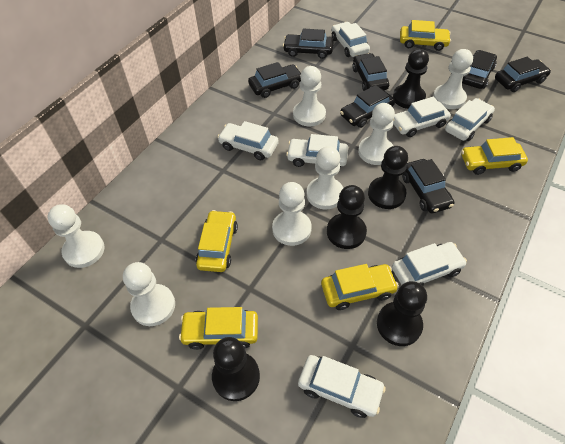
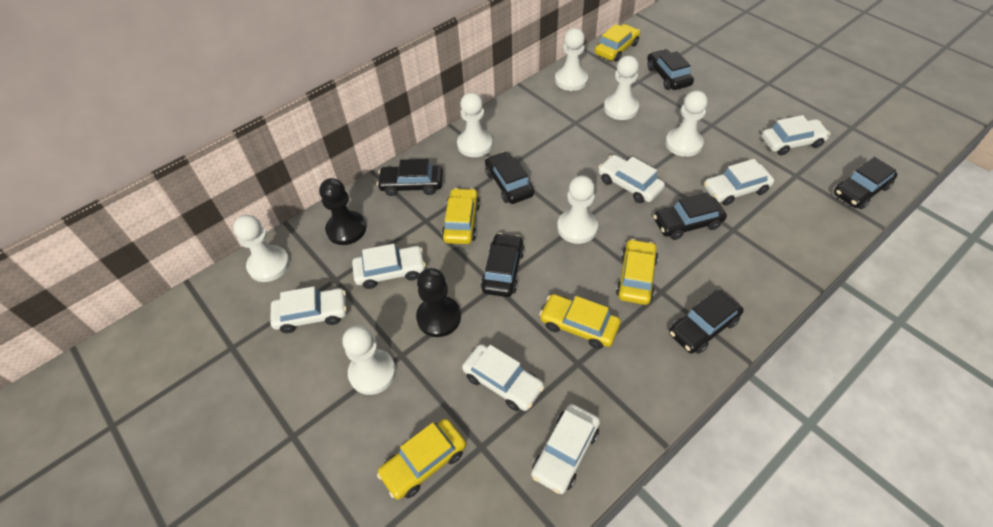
black pawn: 5 -> 2

